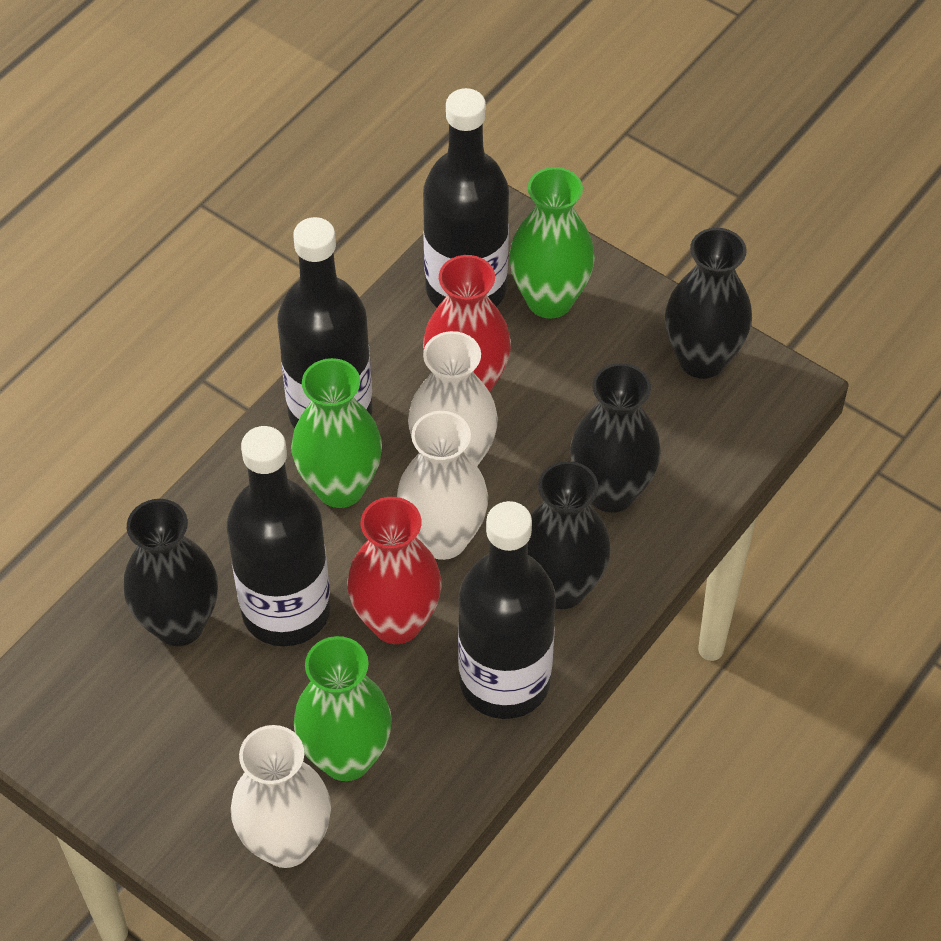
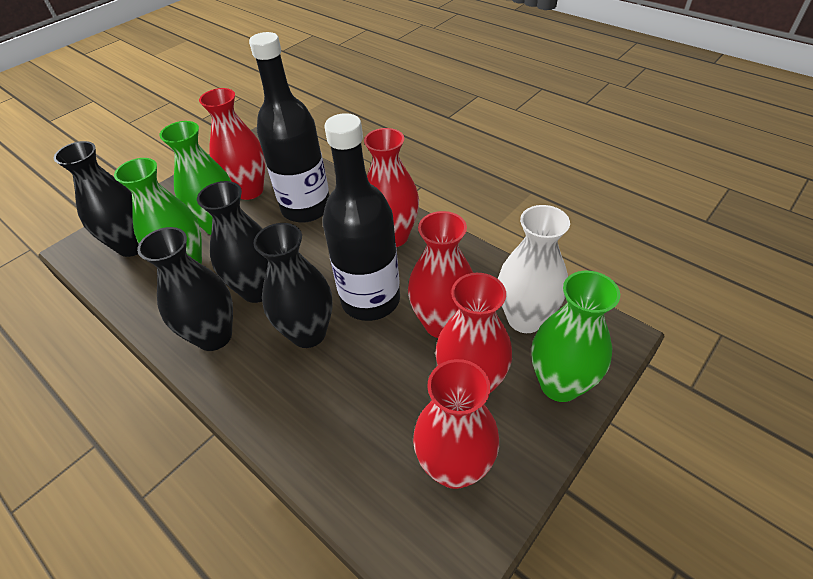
black bottle: 4 -> 2
red vase: 2 -> 5
white vase: 3 -> 1

